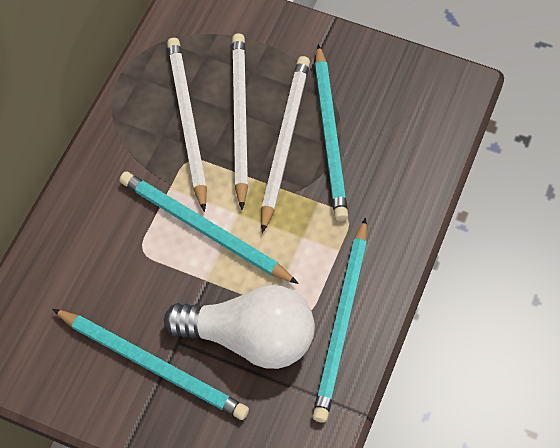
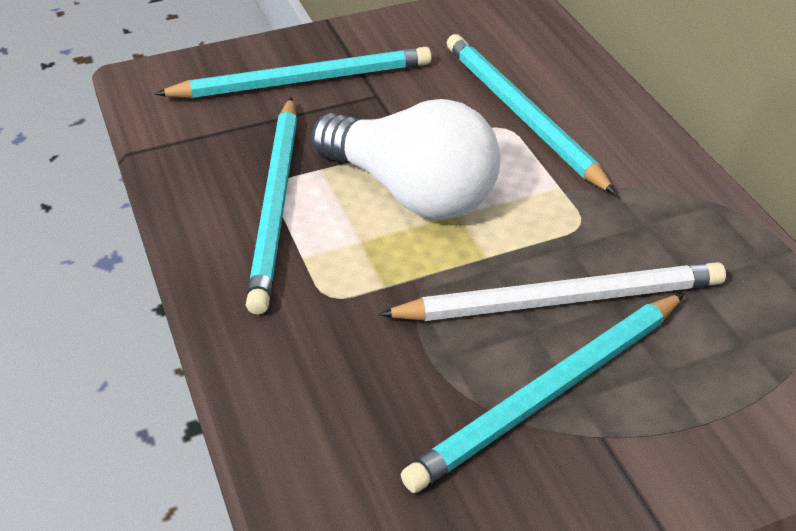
white pencil: 3 -> 1

